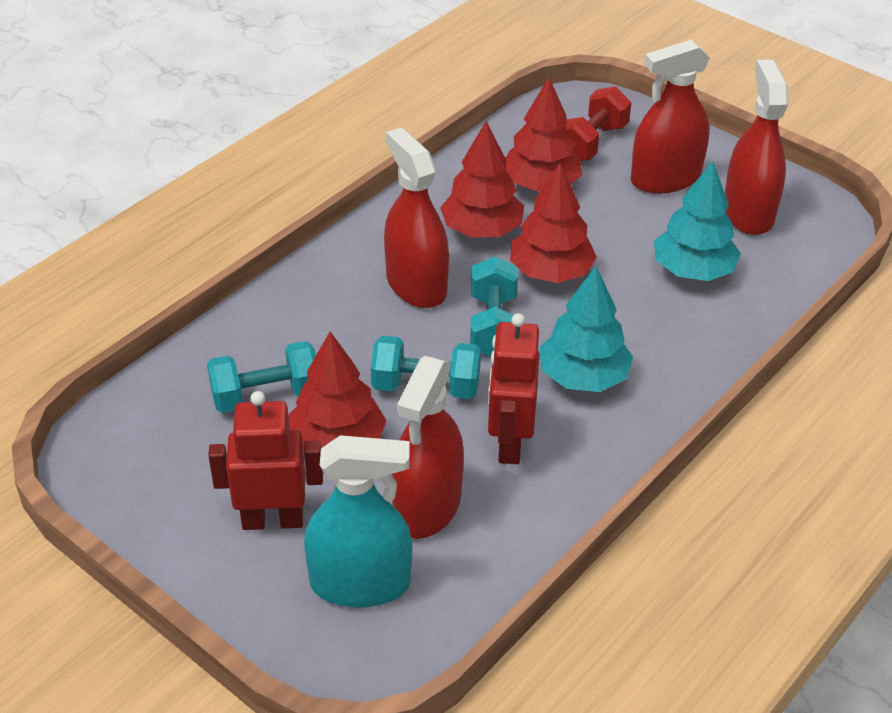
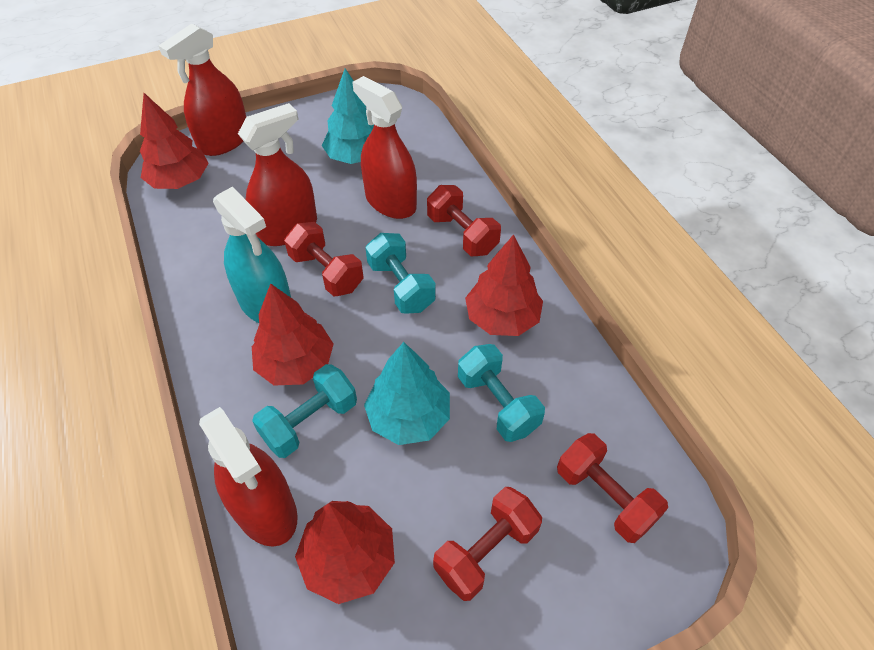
red dumbbell: 1 -> 4
red robot: 2 -> 0

